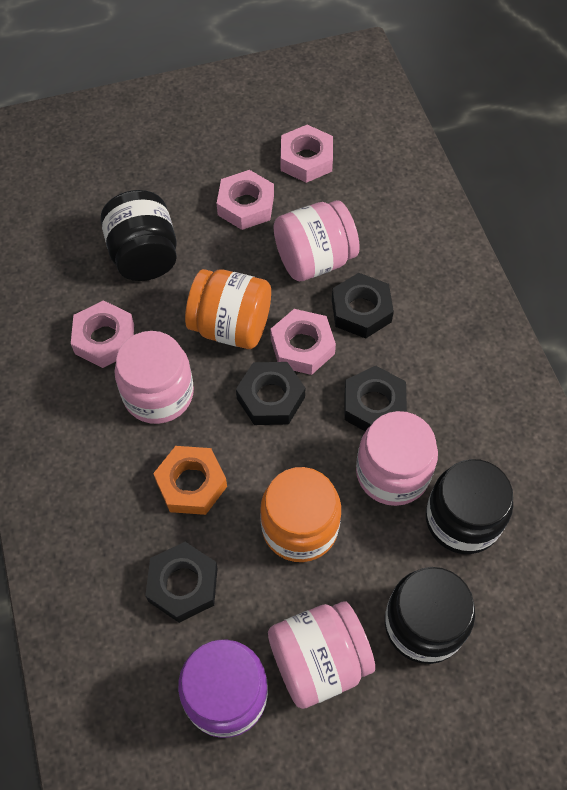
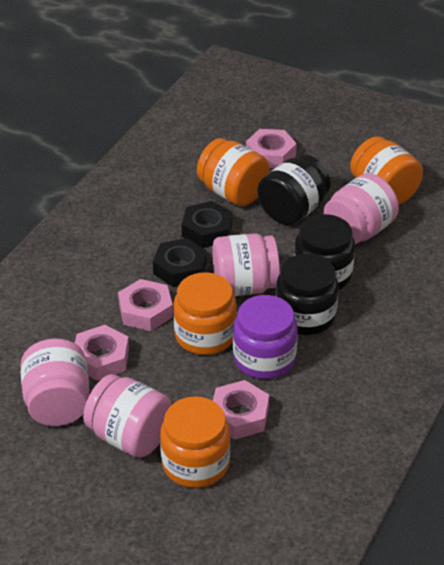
black nut: 4 -> 2
orange jar: 2 -> 4
orange nut: 1 -> 0

